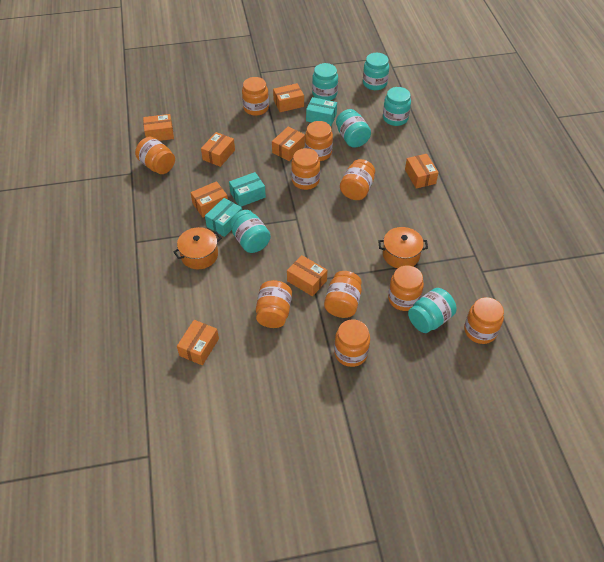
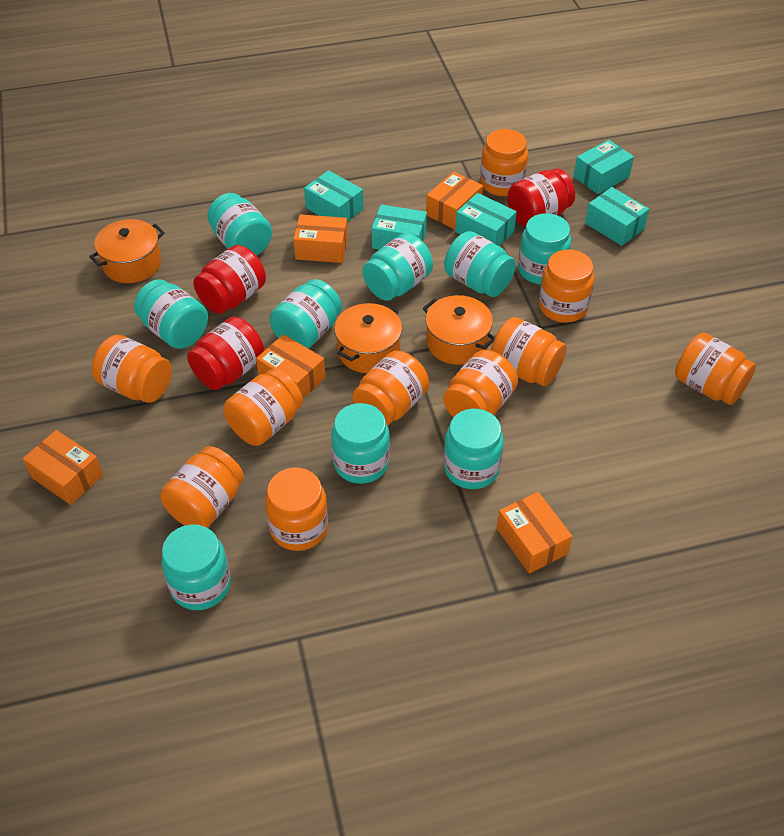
orange box: 8 -> 5
orange pot: 2 -> 3
red jar: 0 -> 3
turquoise box: 3 -> 5
turquoise jar: 6 -> 9

